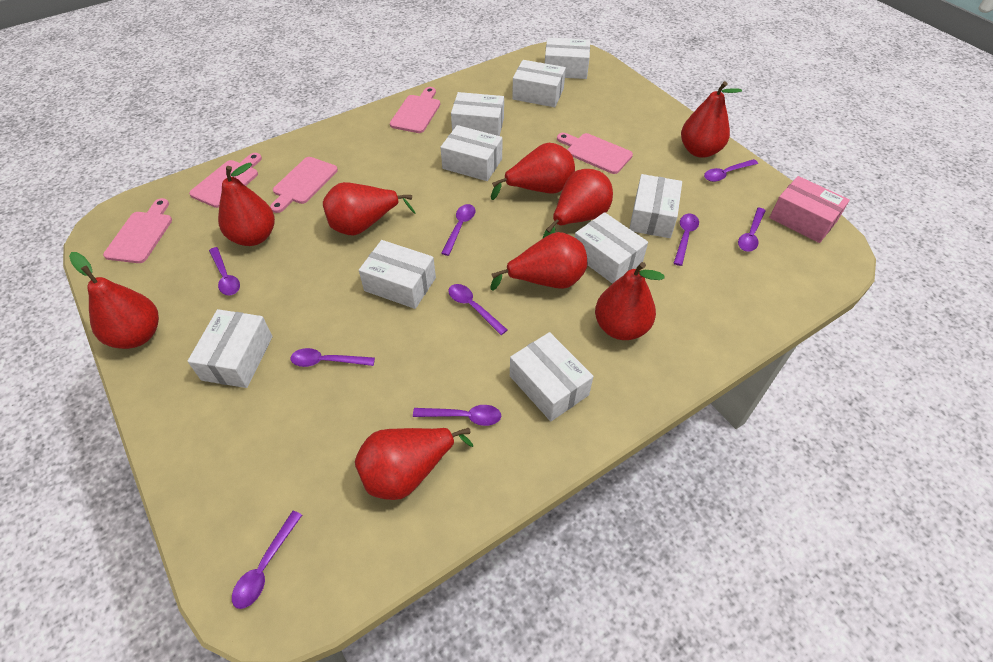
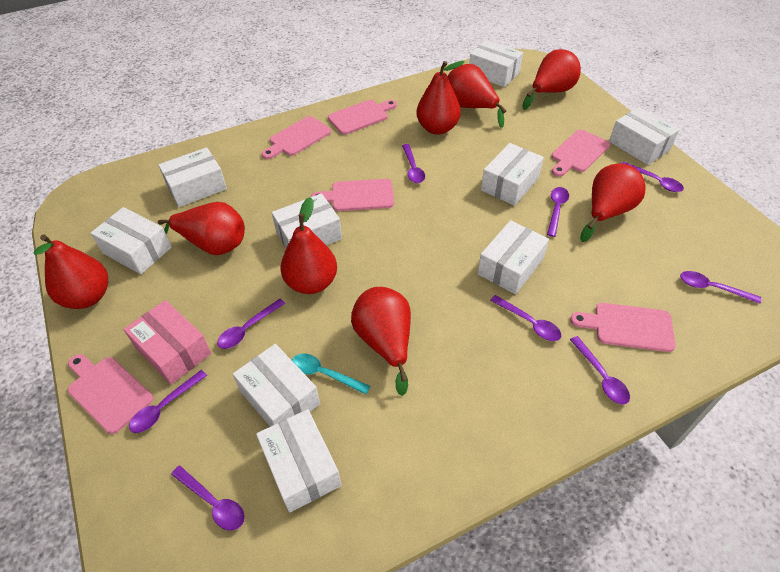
pink cutting board: 5 -> 6
red pear: 9 -> 8
turquoise spoon: 0 -> 1

